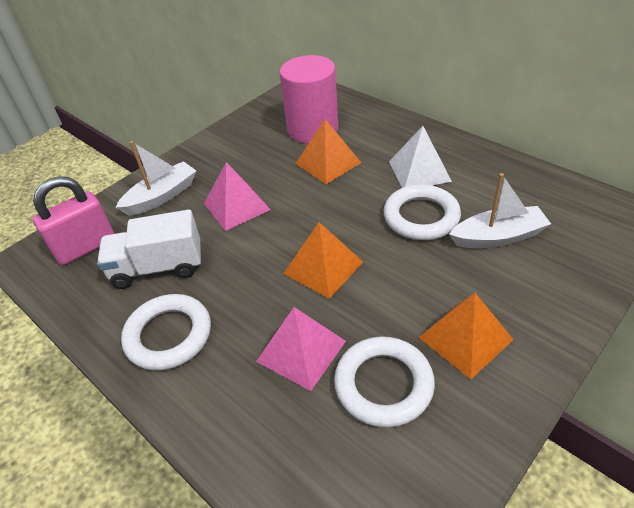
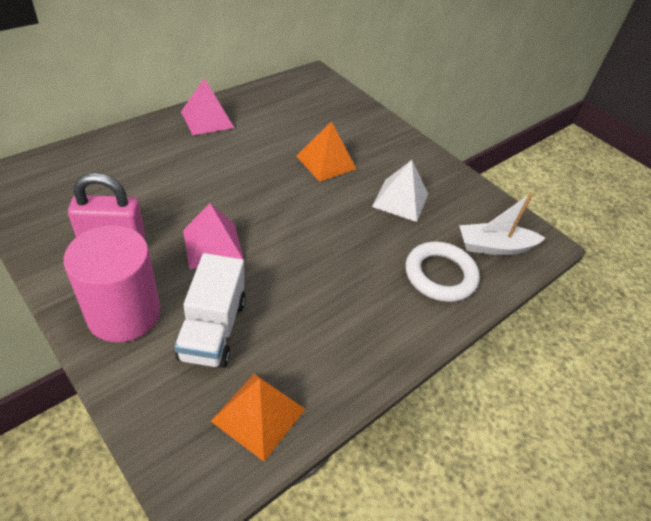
orange pyramid: 3 -> 2
white boat: 2 -> 1
white ring: 3 -> 1

